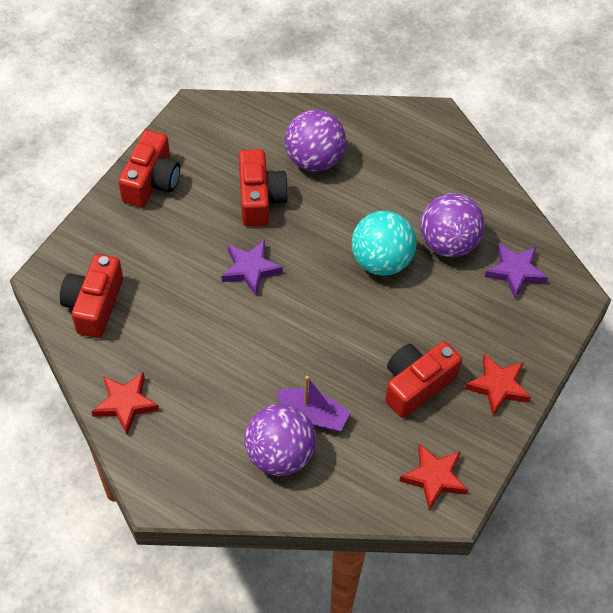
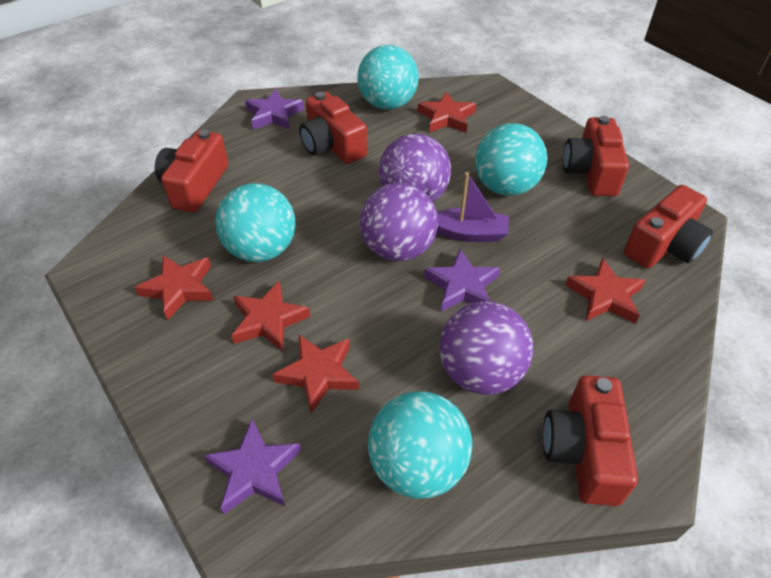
purple star: 2 -> 3
red camera: 4 -> 5
red star: 3 -> 5
turquoise ball: 1 -> 4

